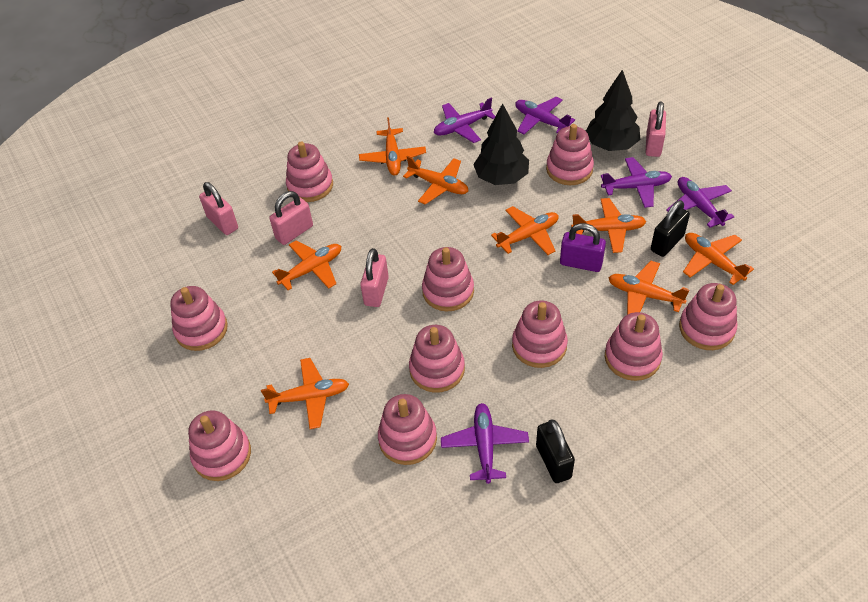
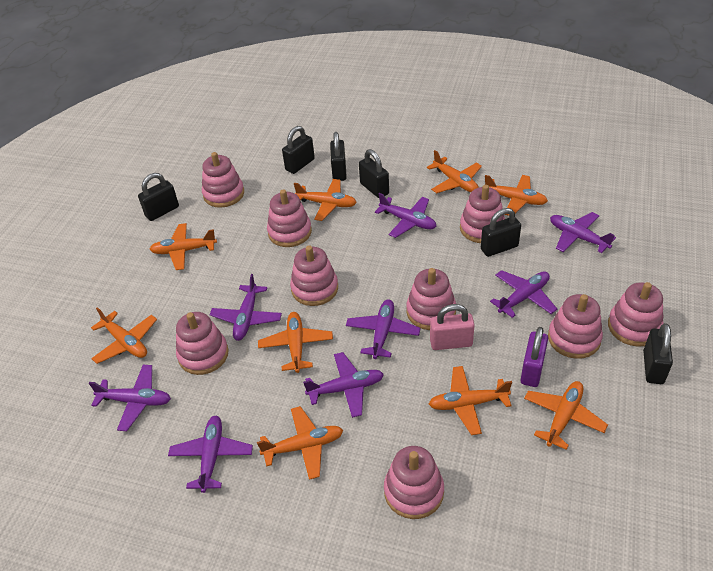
black padlock: 2 -> 6
black tree: 2 -> 0
orange plane: 8 -> 9
pink padlock: 4 -> 1
pink stacking toy: 10 -> 9
purple plane: 5 -> 8

